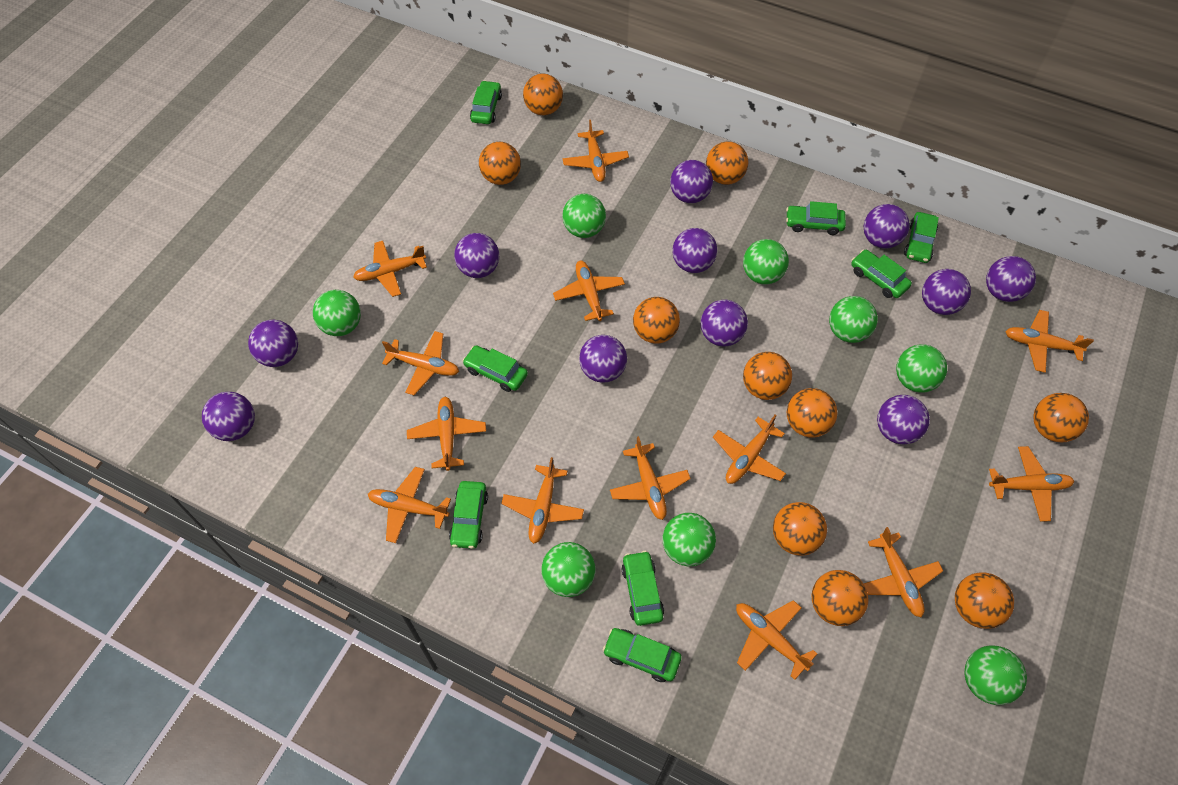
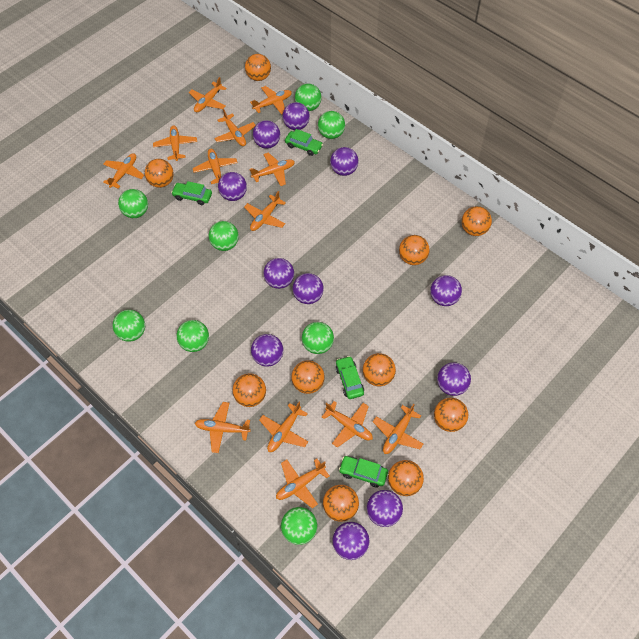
green car: 8 -> 4

